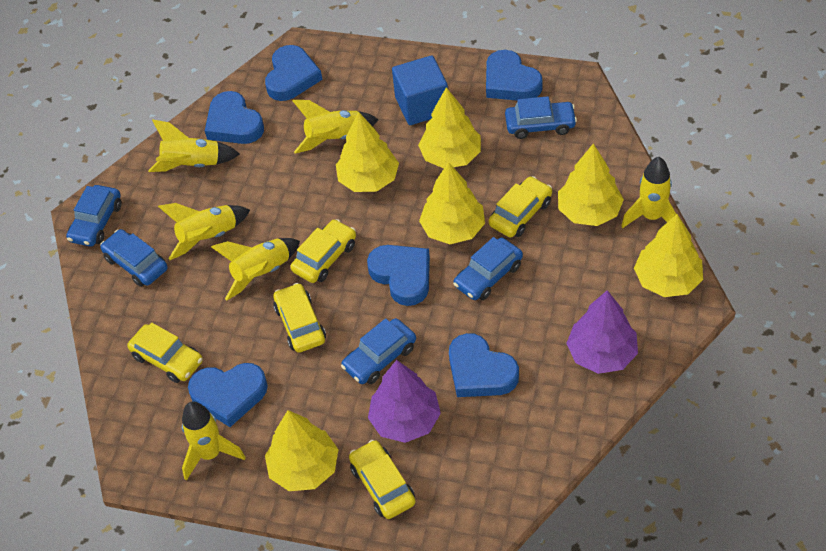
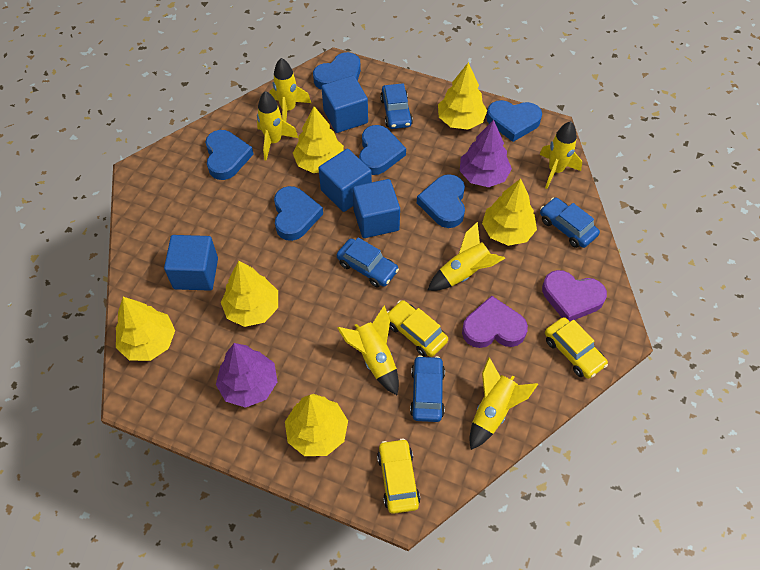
blue car: 5 -> 4
blue cube: 1 -> 4
purple heart: 0 -> 2
yellow car: 5 -> 3

